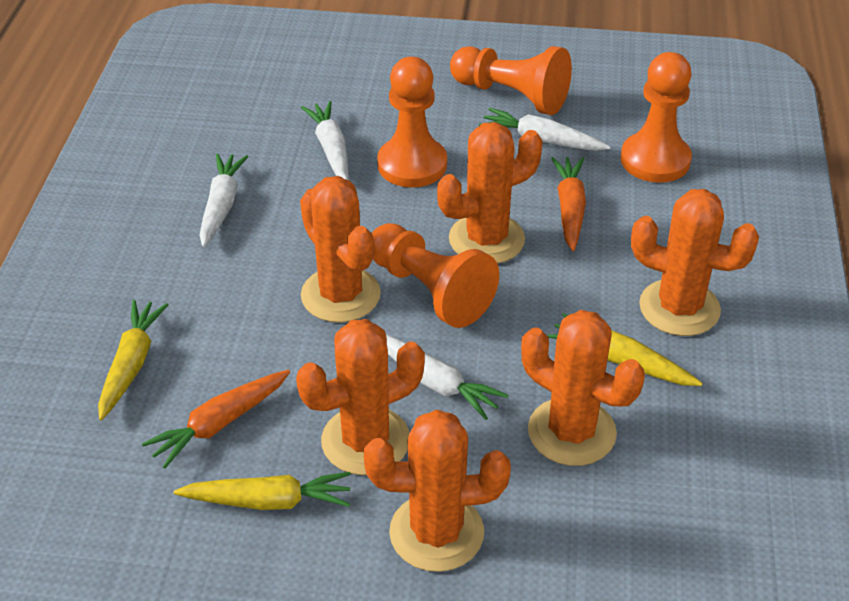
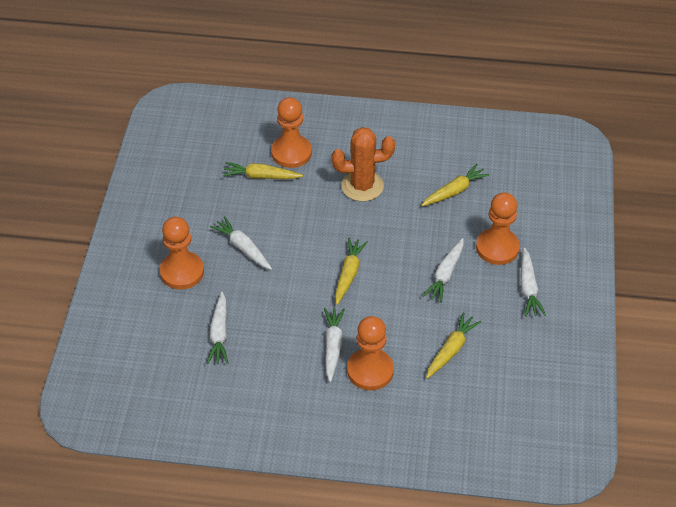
orange cactus: 6 -> 1
orange carrot: 2 -> 0
white carrot: 4 -> 5
yellow carrot: 3 -> 4

